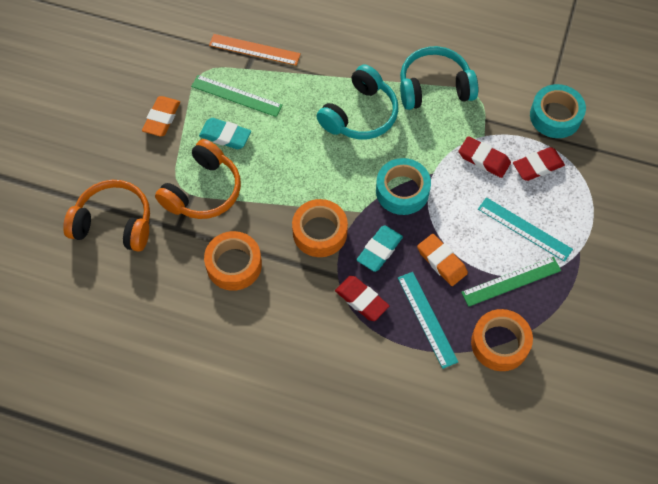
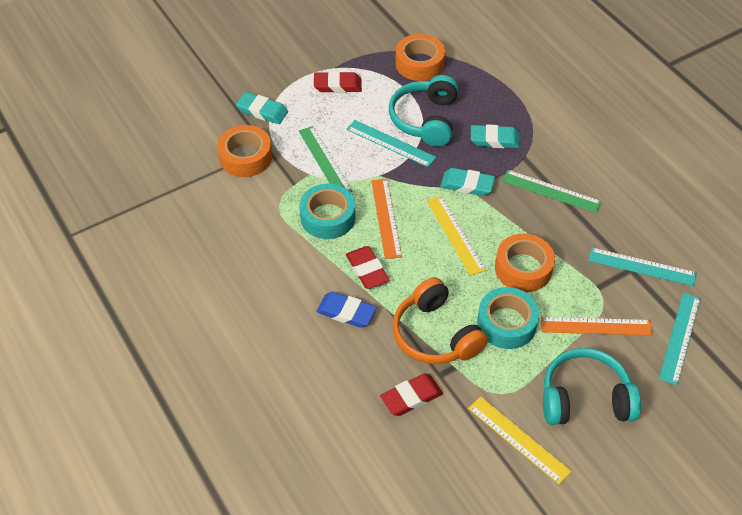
blue eraser: 0 -> 1
orange eraser: 2 -> 0
orange headphones: 2 -> 1
orange ruler: 1 -> 2
turquoise eraser: 2 -> 3
turquoise ruler: 2 -> 3
yellow ruler: 0 -> 2

